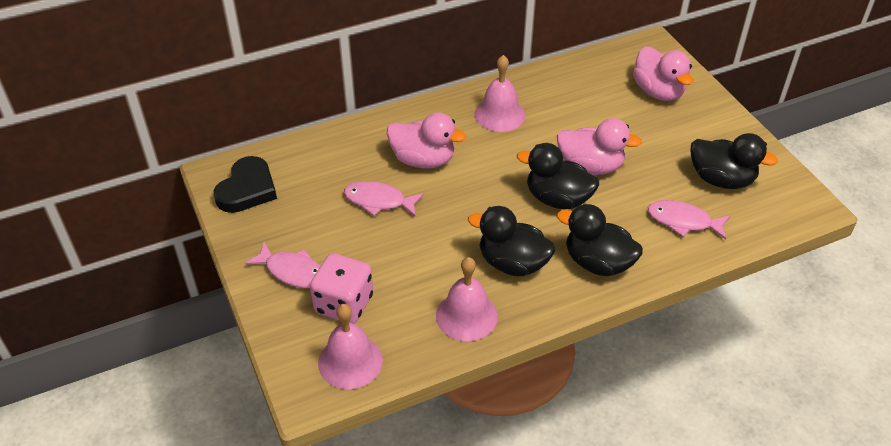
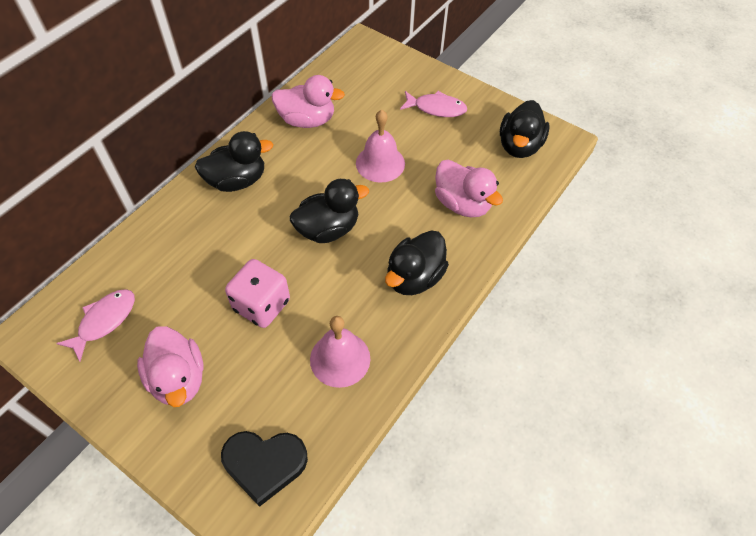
pink bell: 3 -> 2
pink fish: 3 -> 2

